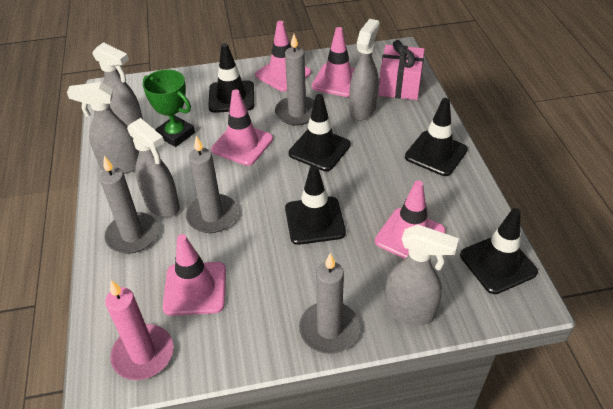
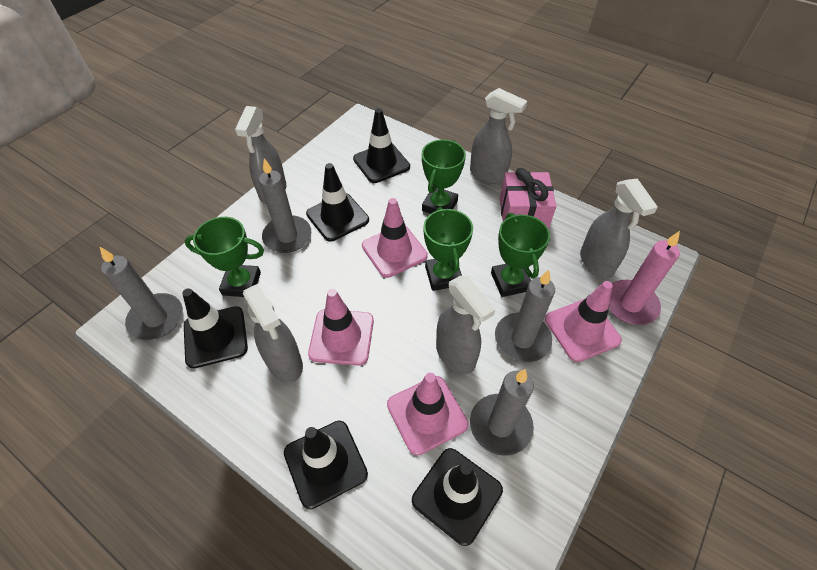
green trophy: 1 -> 4
pink traffic cone: 5 -> 4

